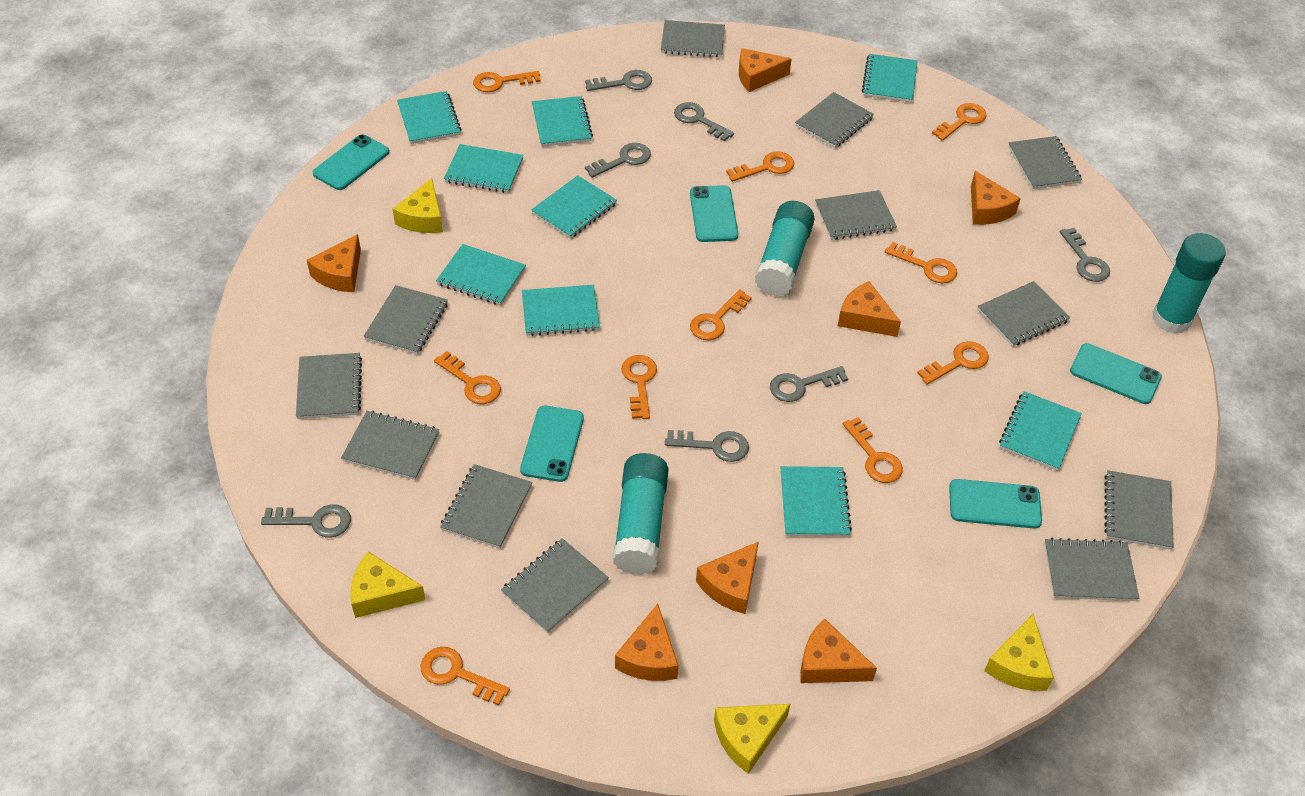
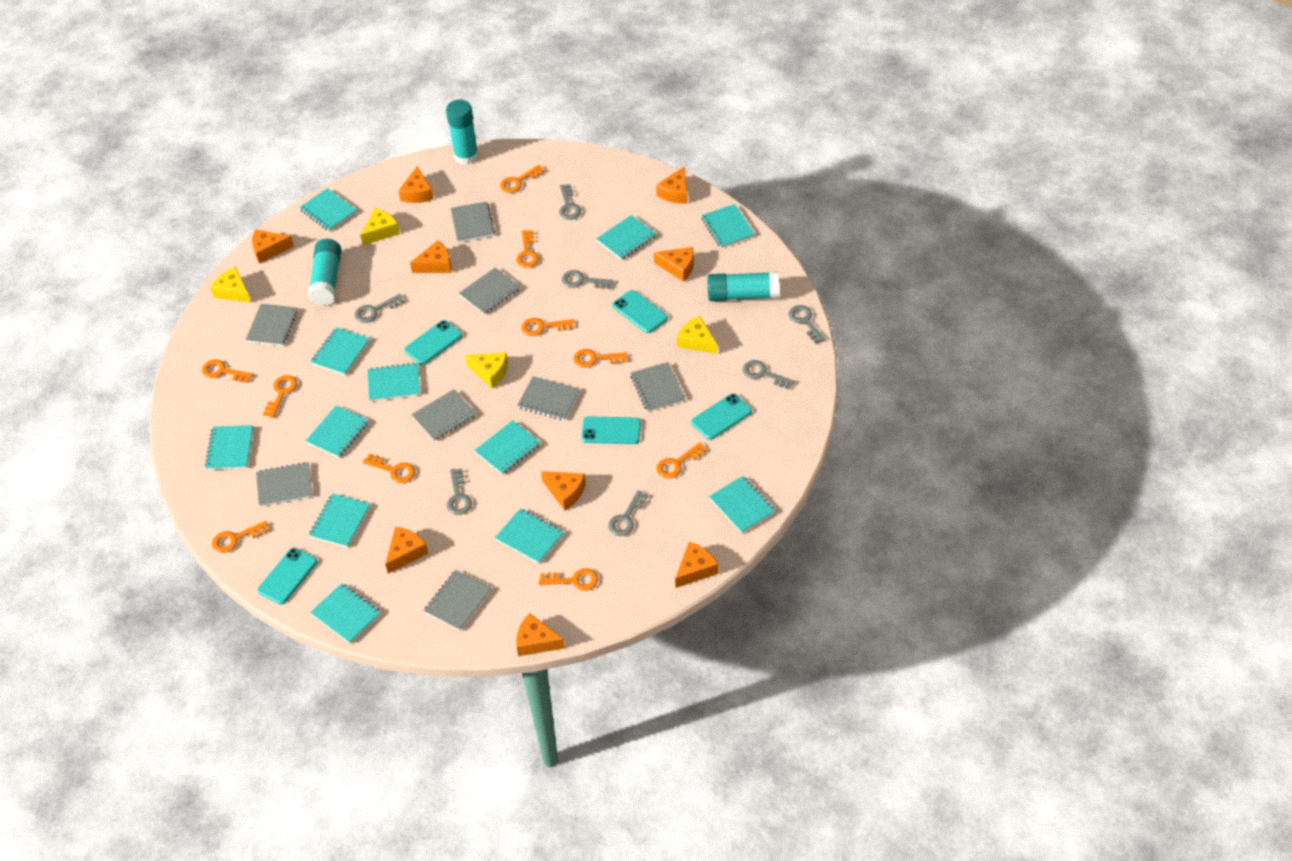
grey notebook: 12 -> 8
orange cheese: 7 -> 9
turquoise notebook: 9 -> 12

